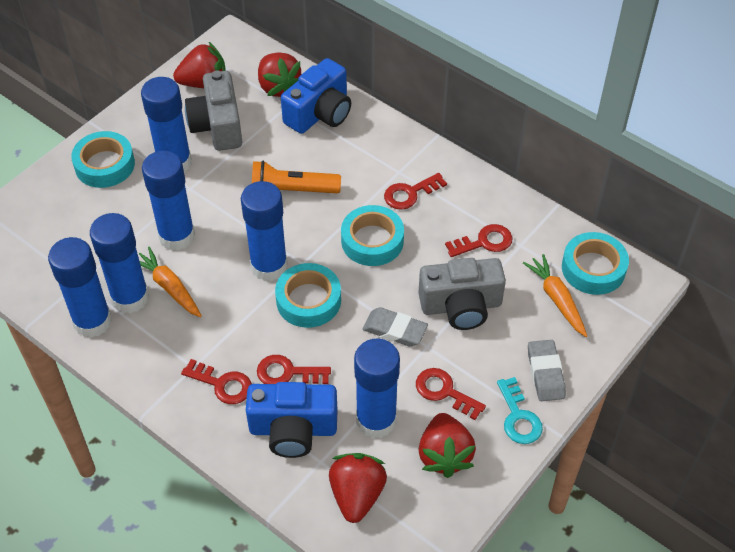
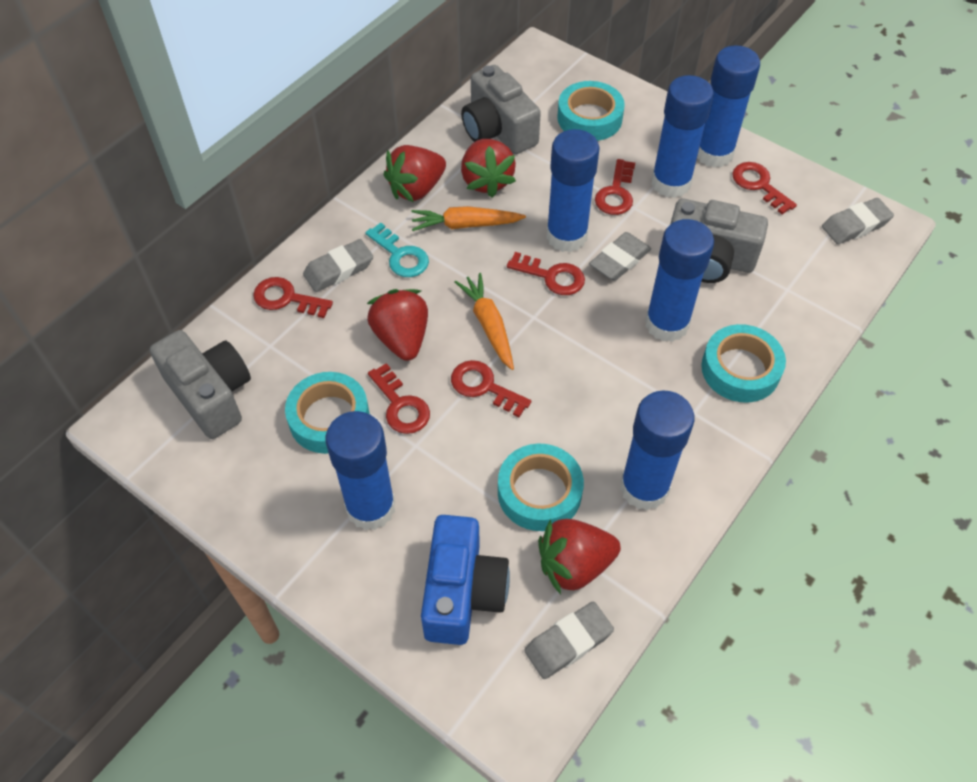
blue camera: 2 -> 1
grey camera: 2 -> 3
grey eraser: 2 -> 4
orange flashlight: 1 -> 0
red key: 5 -> 6

